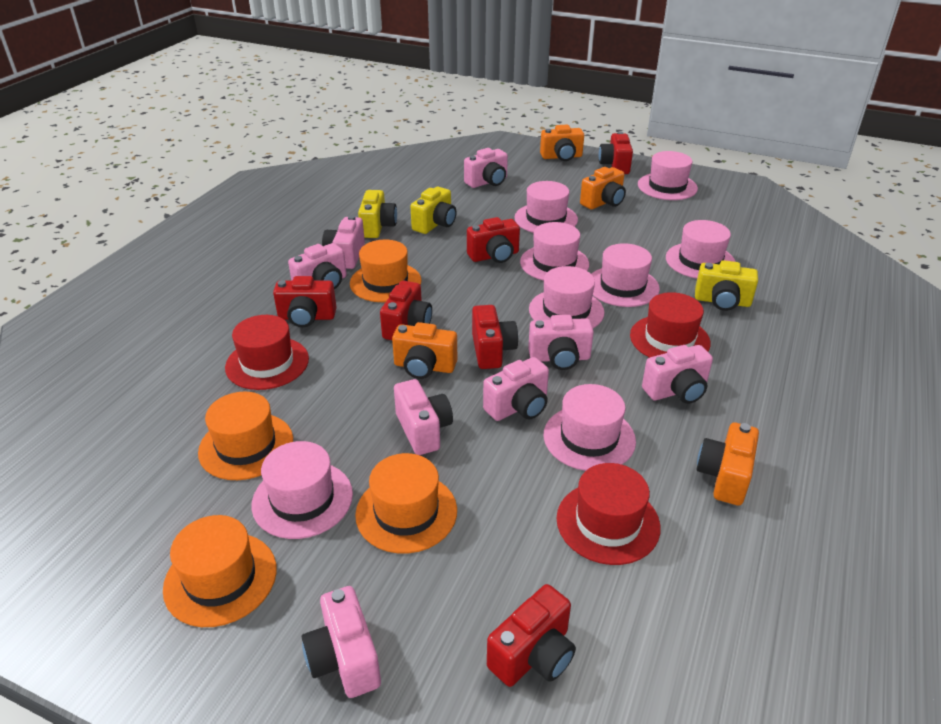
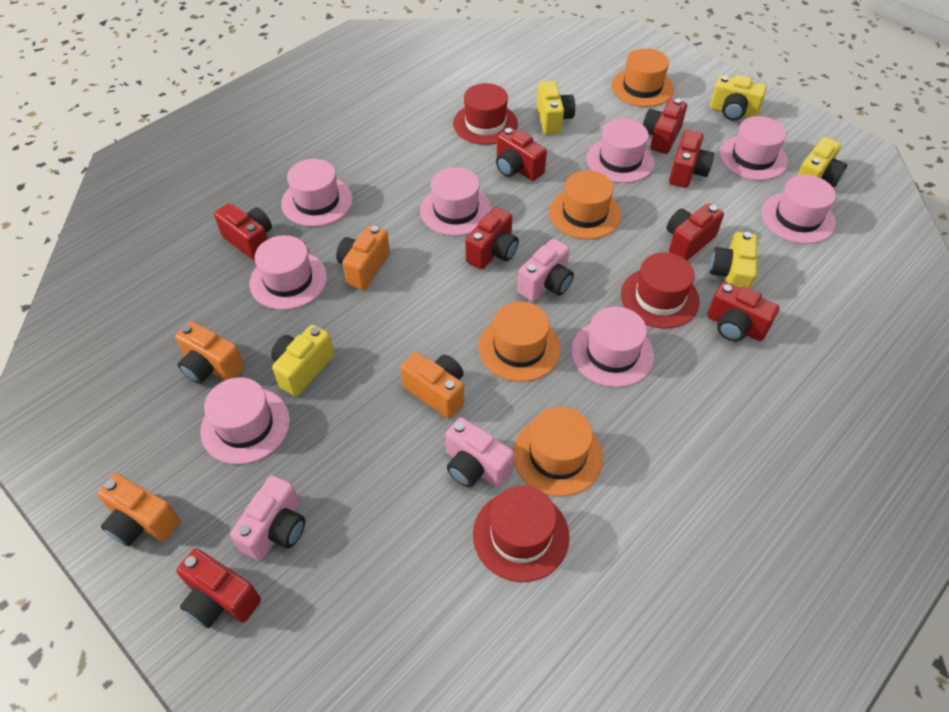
pink camera: 8 -> 3
red camera: 6 -> 8
yellow camera: 3 -> 5

